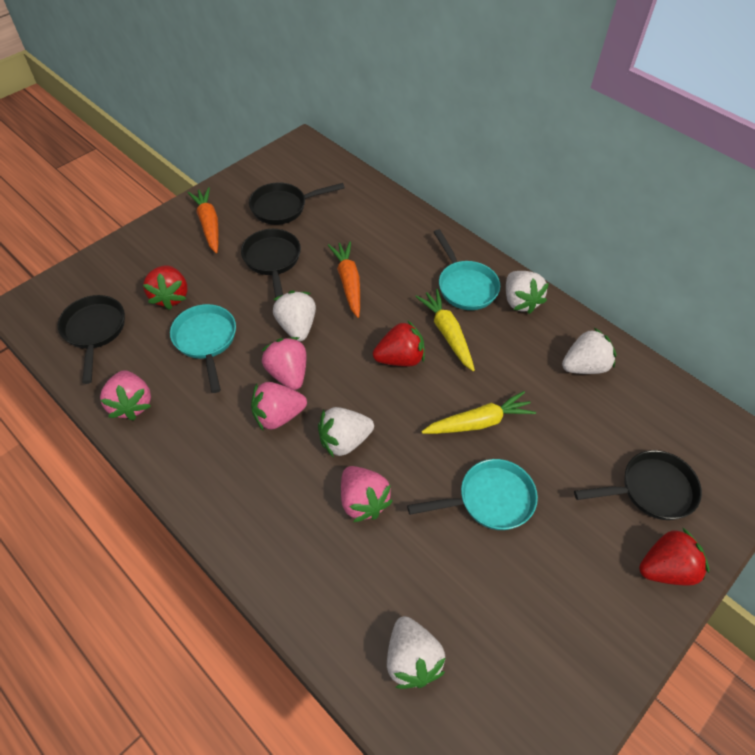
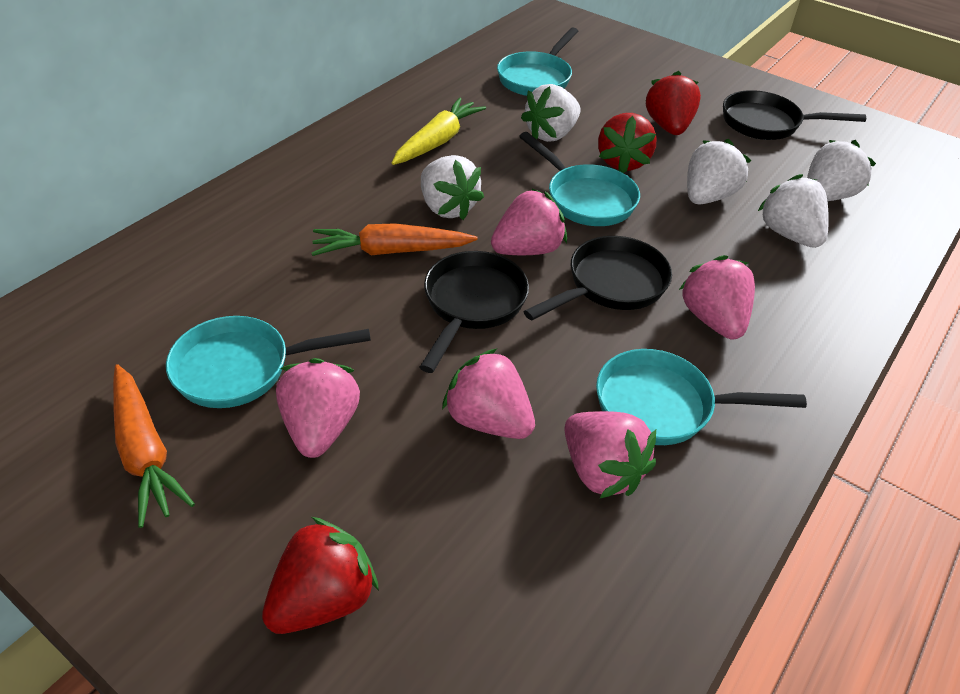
black pan: 4 -> 3
pink strawberry: 4 -> 5
turquoise pan: 3 -> 4
yellow carrot: 2 -> 1

